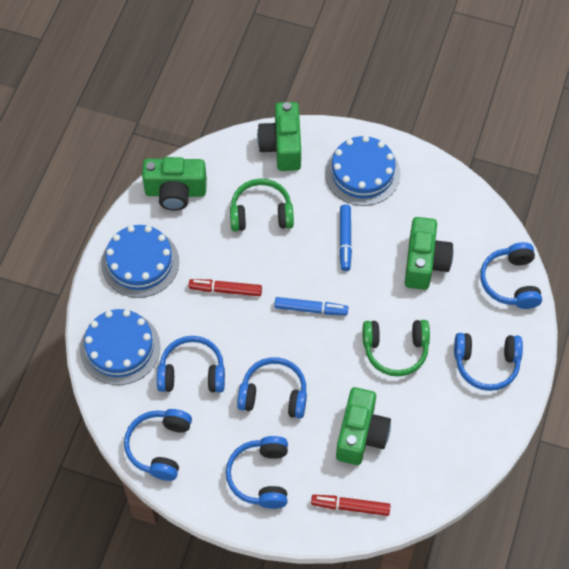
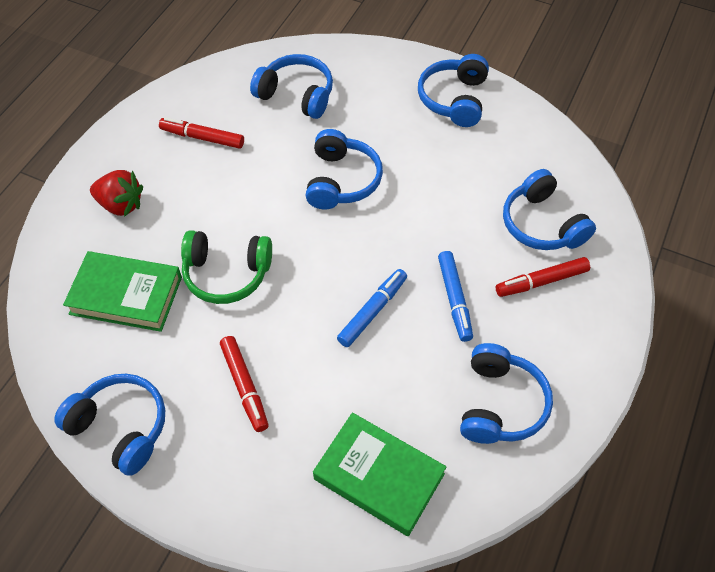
blue cake: 3 -> 0
green book: 0 -> 2
green camera: 4 -> 0
green headphones: 2 -> 1
red marker: 2 -> 3
red strawberry: 0 -> 1

